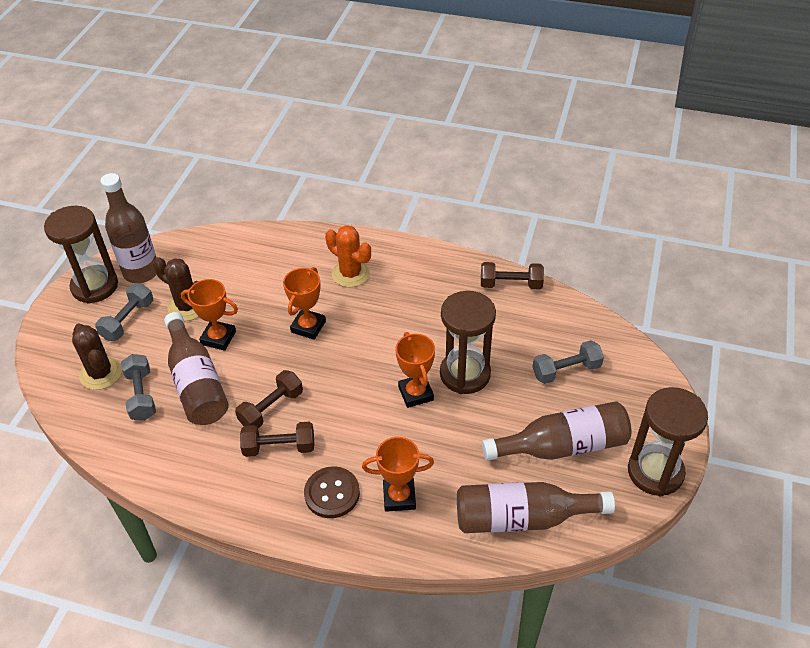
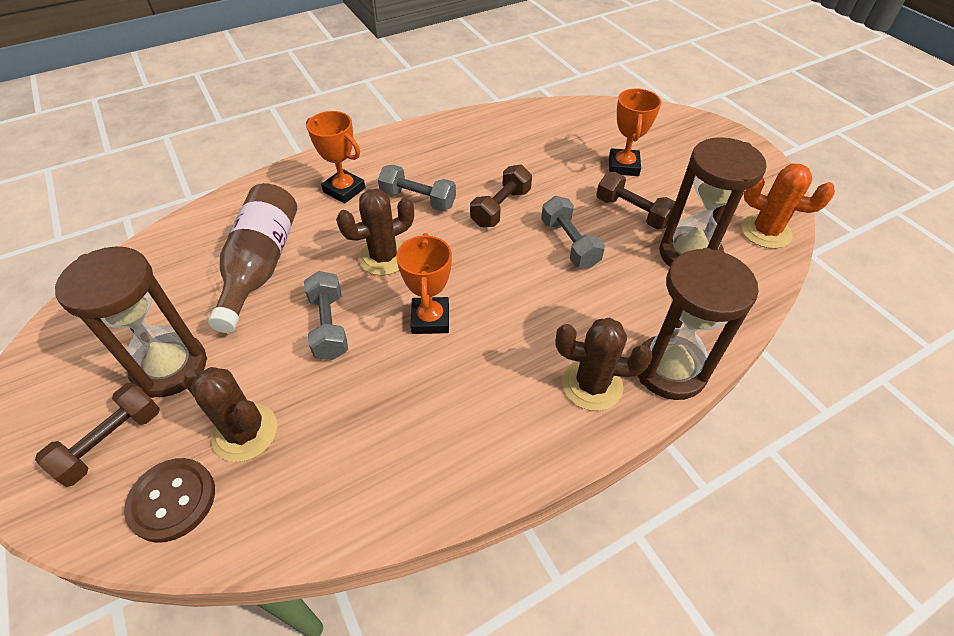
brown bottle: 4 -> 1
brown cactus: 2 -> 3
orange trophy: 4 -> 3

